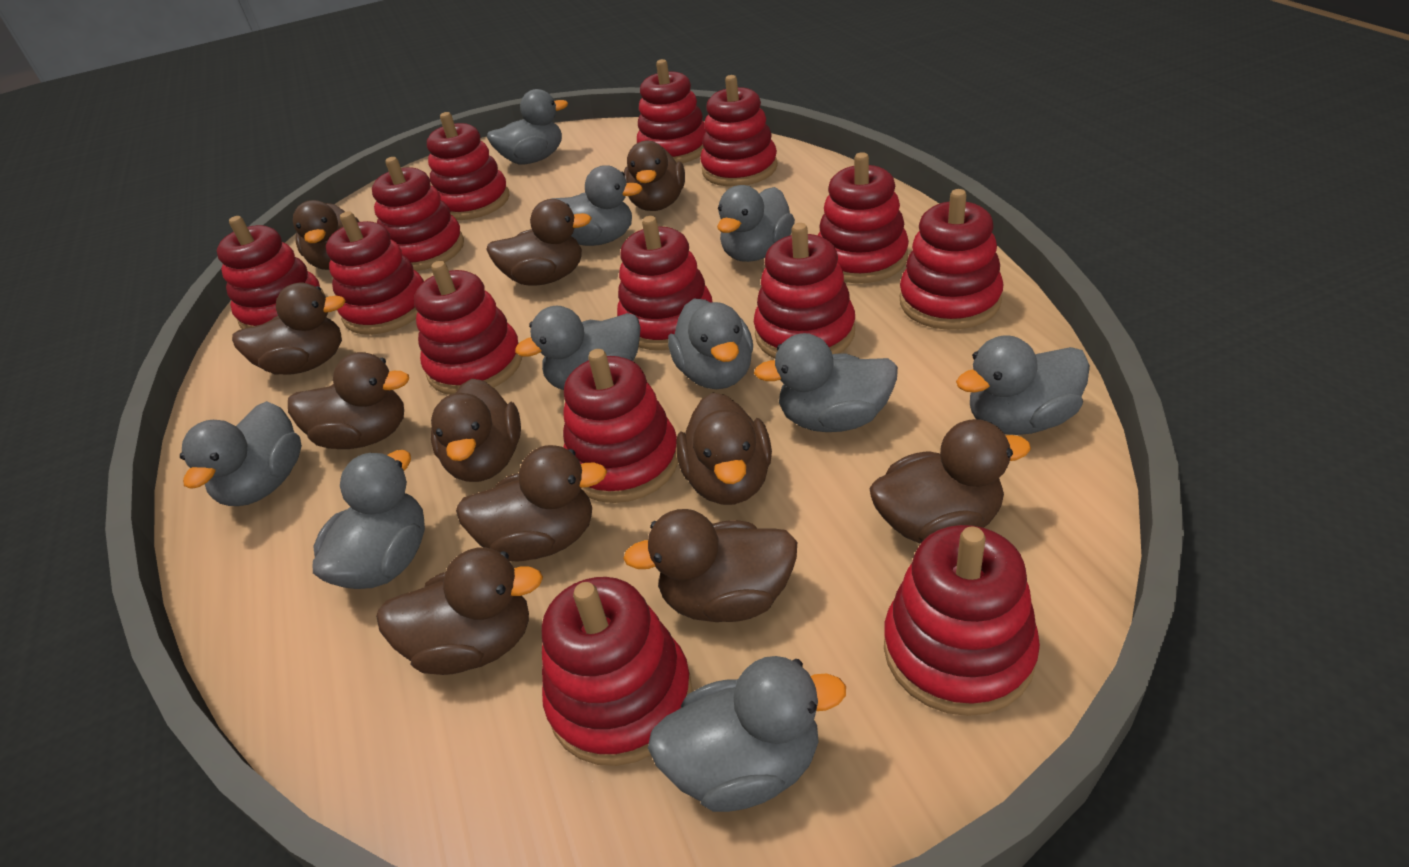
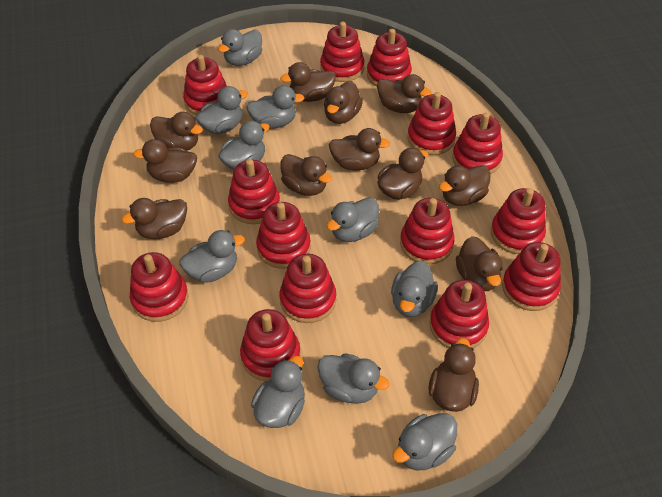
brown duck: 11 -> 12

